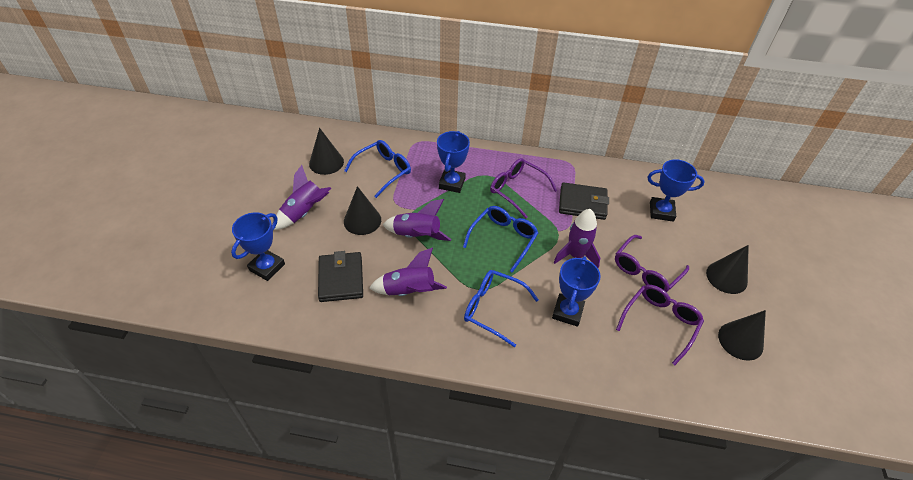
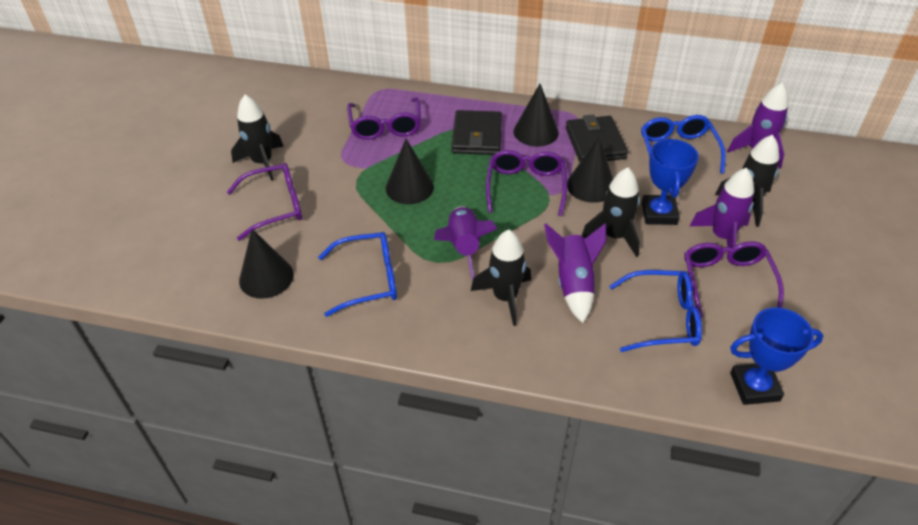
black rocket: 0 -> 4
blue trophy: 4 -> 2
purple glasses: 3 -> 4

